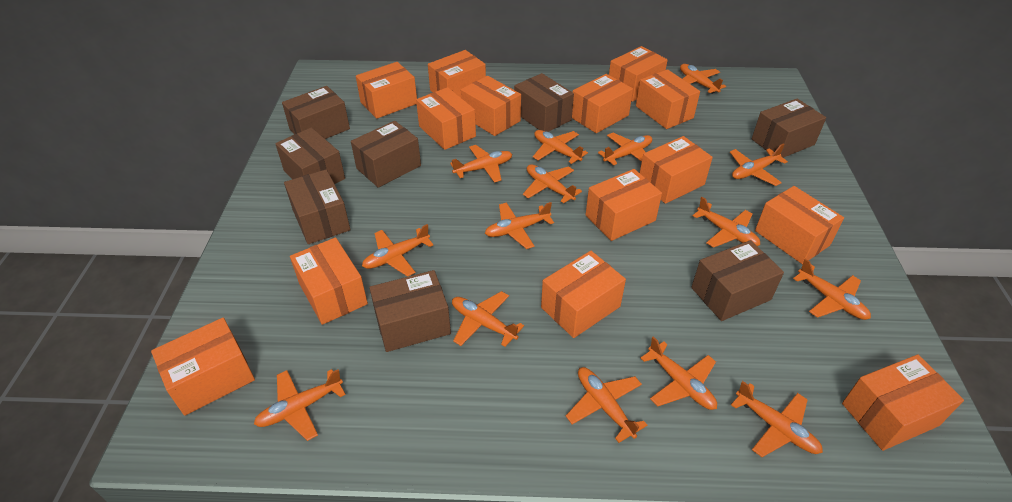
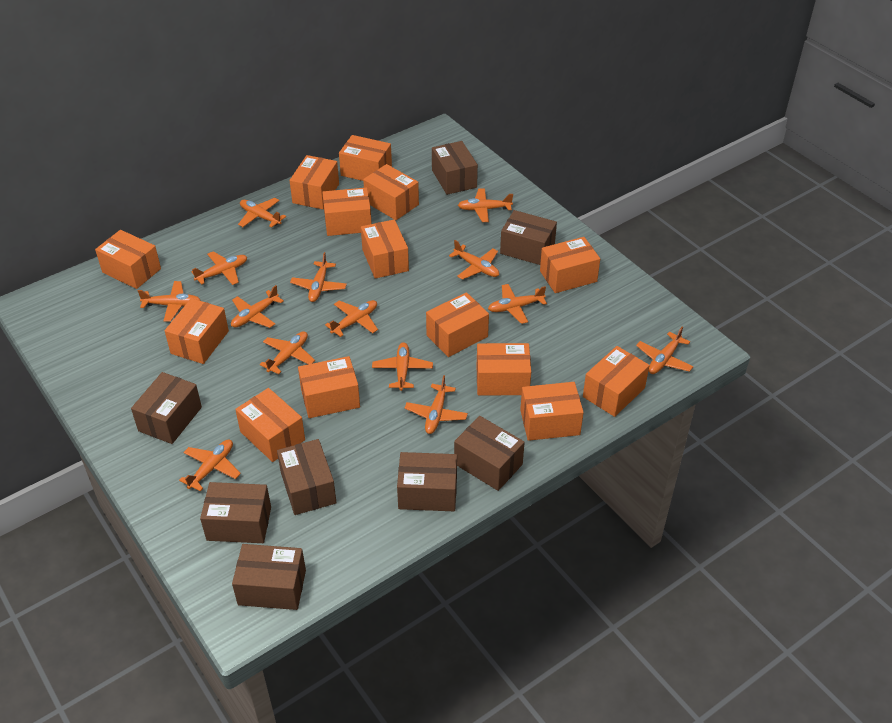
orange plane: 15 -> 14

